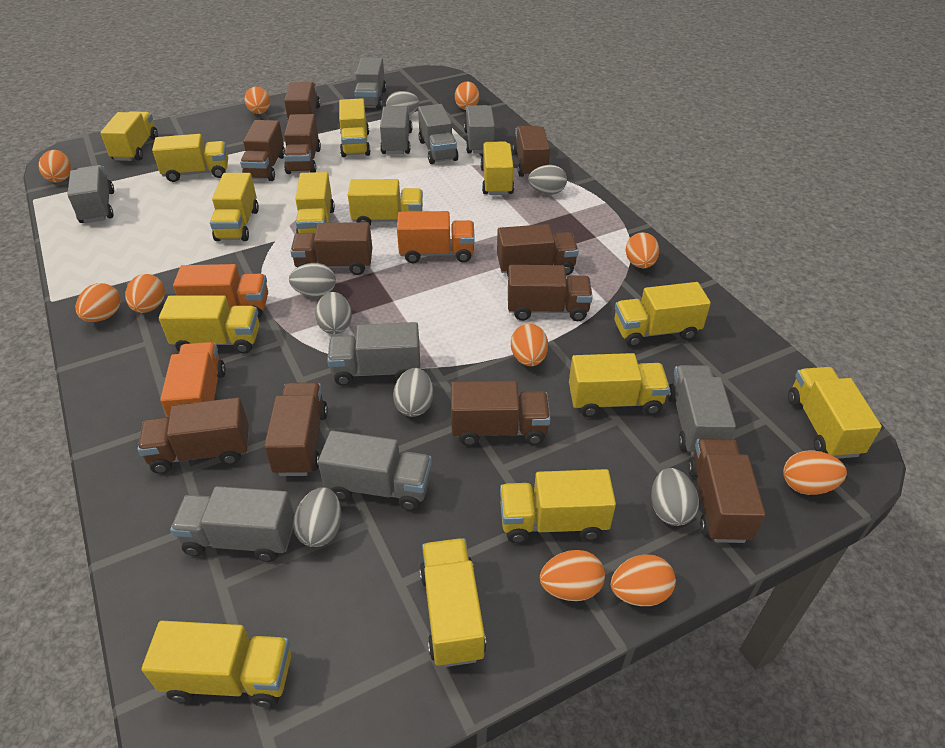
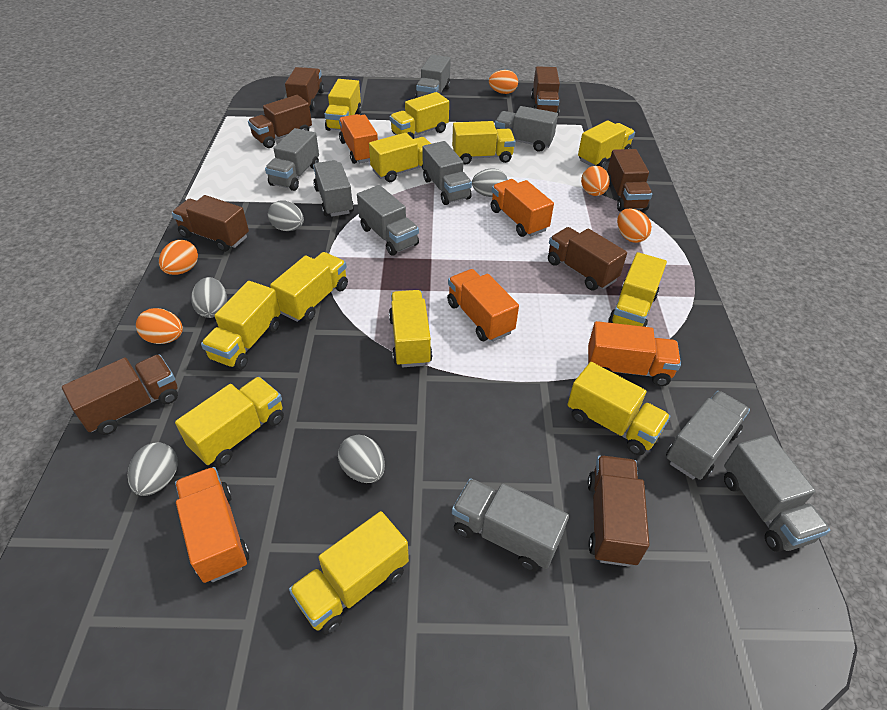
brown truck: 11 -> 8
grey egg: 7 -> 5
orange egg: 10 -> 5
orange truck: 3 -> 5
yellow truck: 14 -> 12

